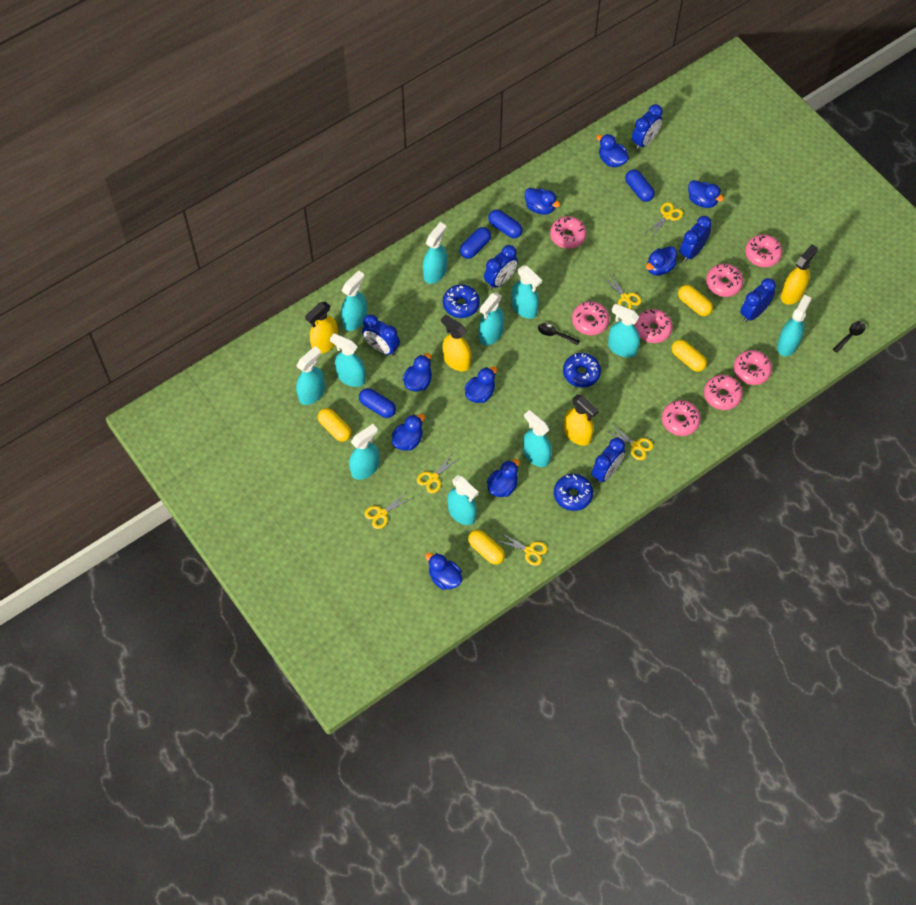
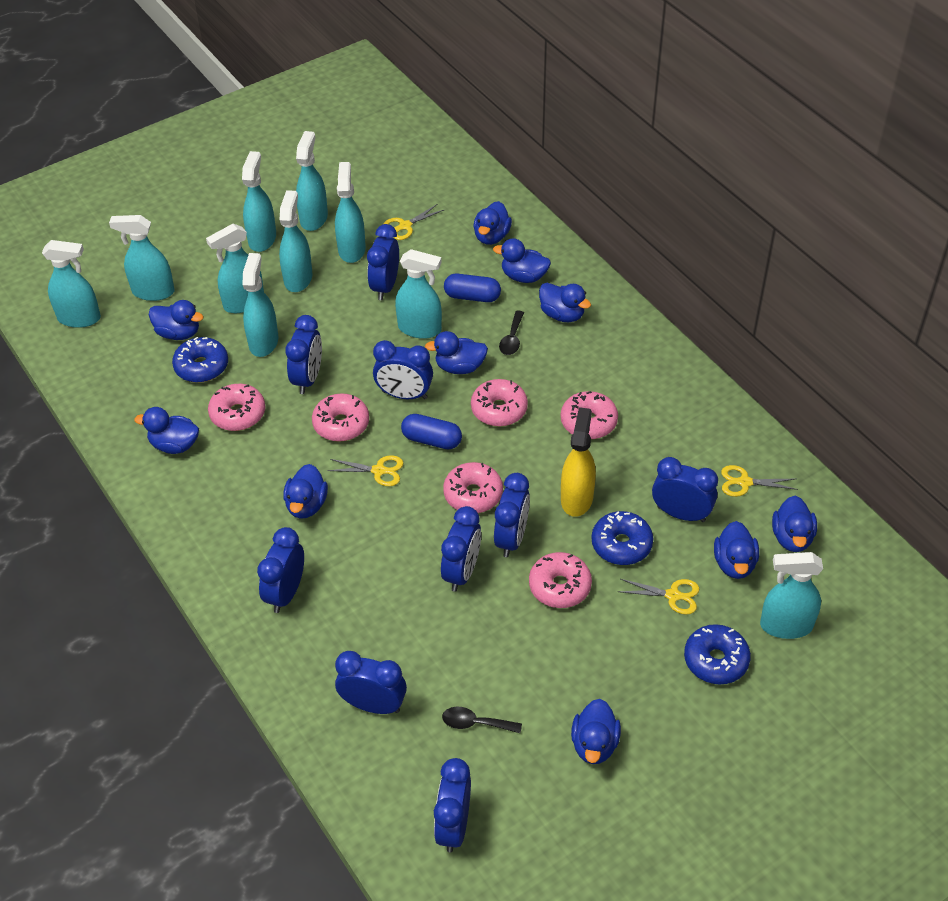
blue capsule: 4 -> 2
blue clock: 6 -> 9
blue duck: 9 -> 10
pink donut: 8 -> 6
turquoise spray bottle: 11 -> 10
yellow capsule: 4 -> 0
yellow scissors: 6 -> 4
yellow spray bottle: 4 -> 1

